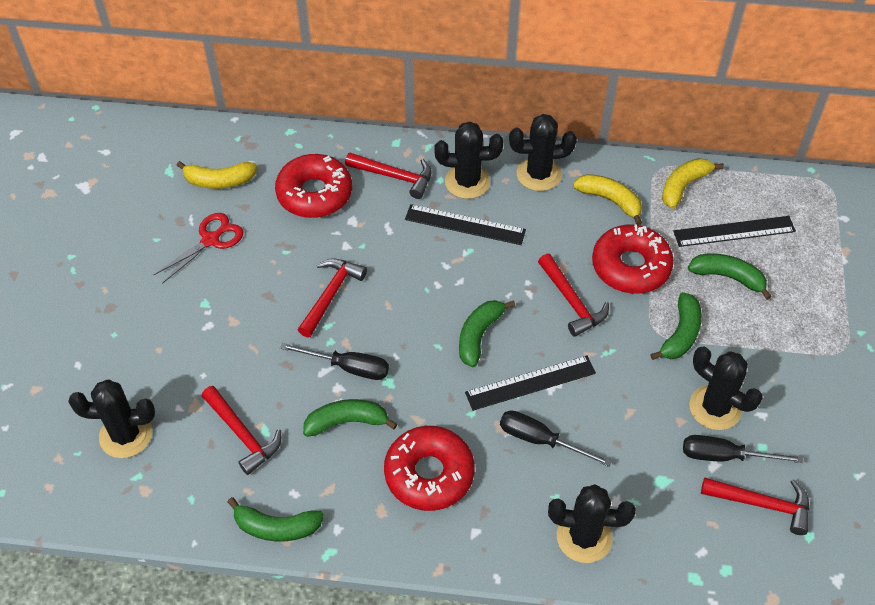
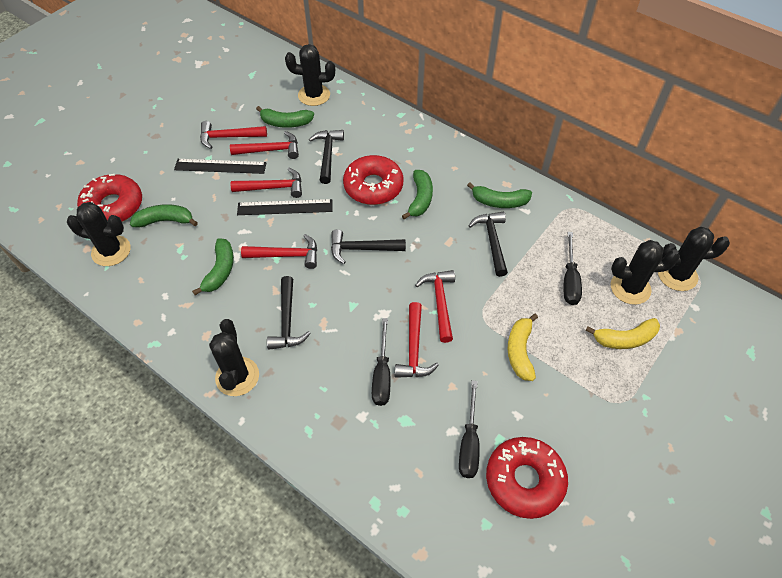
black hammer: 0 -> 4
black ruler: 3 -> 2
red hammer: 5 -> 6
red scissors: 1 -> 0
yellow banana: 3 -> 2

